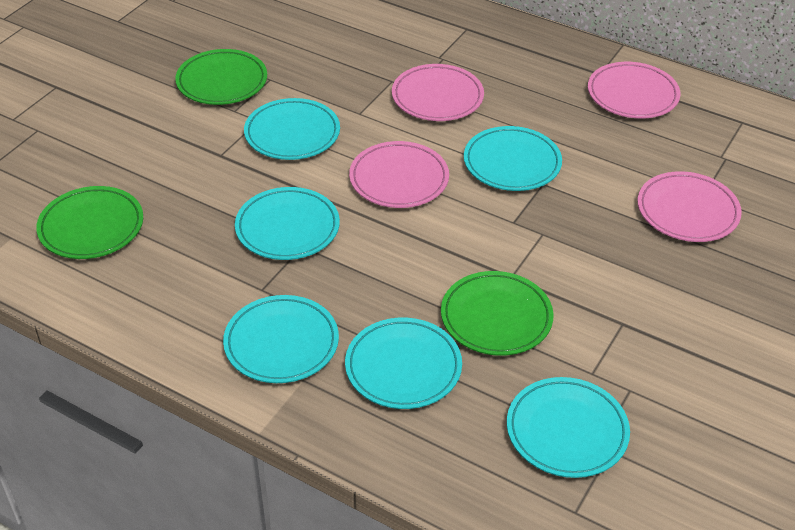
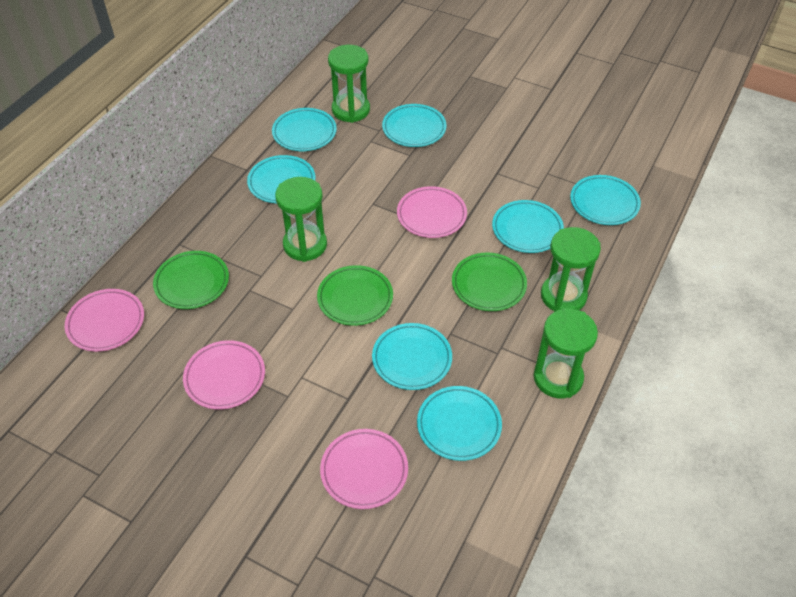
green hourglass: 0 -> 4
turquoise plate: 6 -> 7

